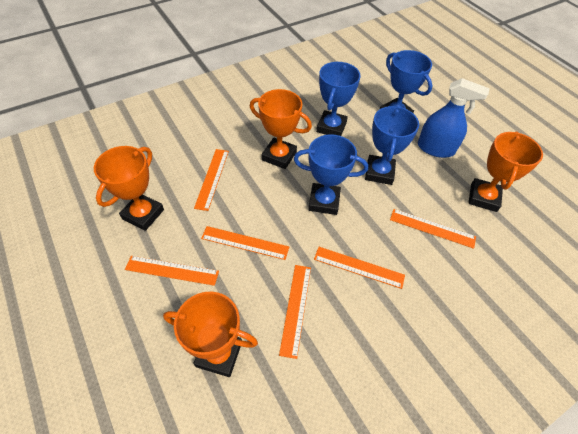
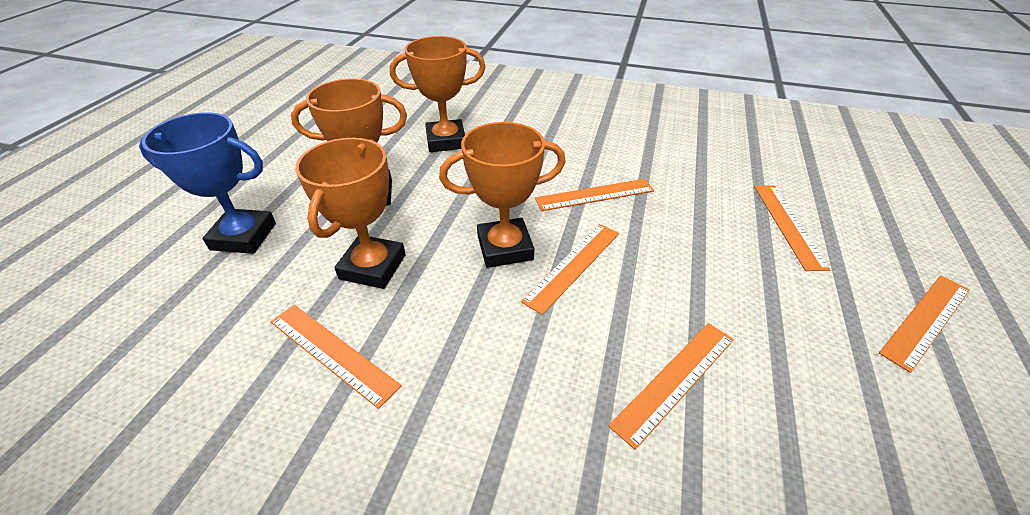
blue spray bottle: 1 -> 0
blue trophy: 4 -> 1

